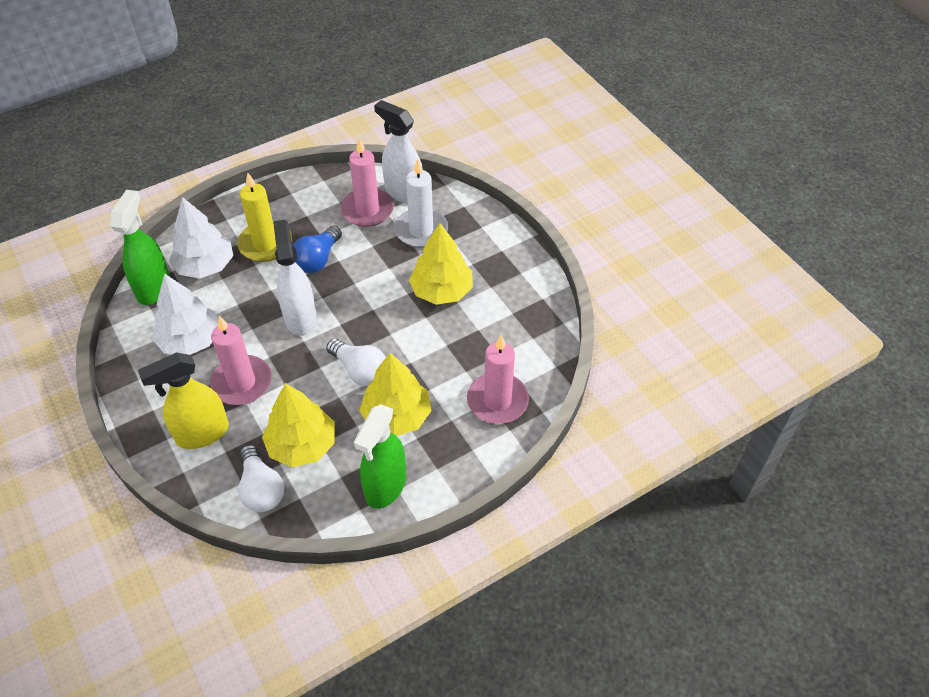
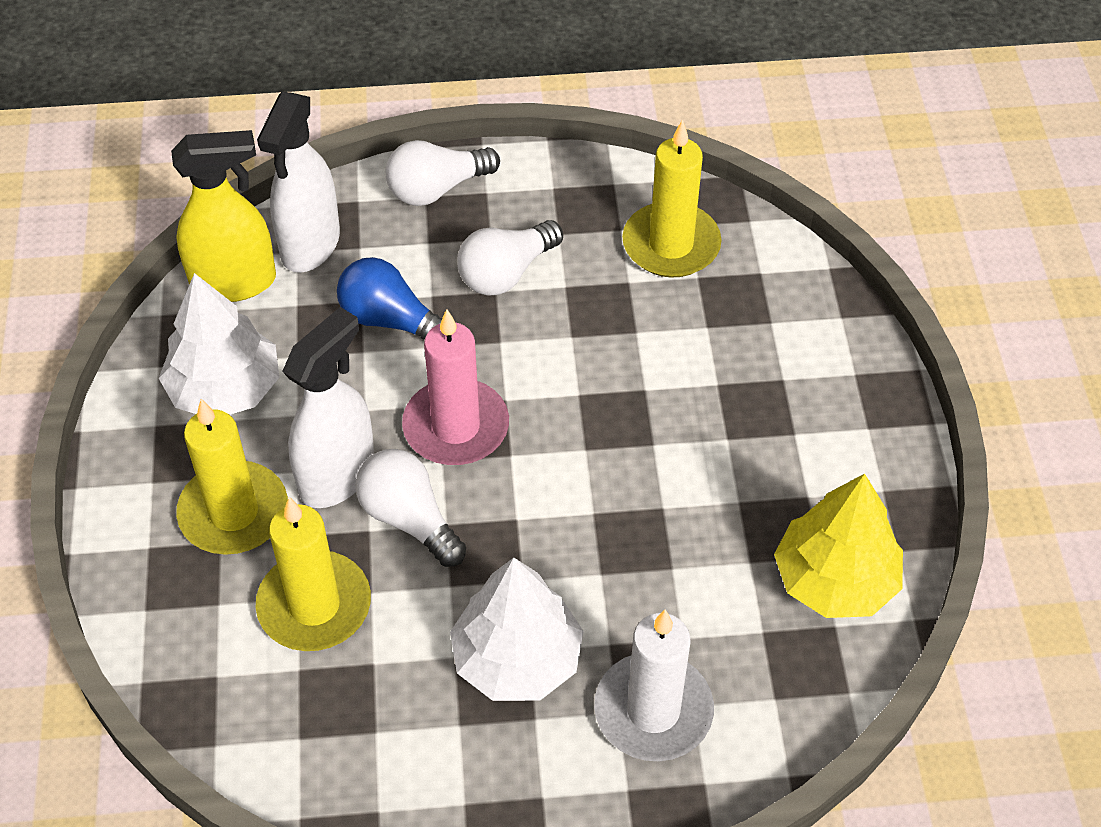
green spray bottle: 2 -> 0
pink candle: 3 -> 1
white light bulb: 2 -> 3
yellow candle: 1 -> 3
yellow tree: 3 -> 1

